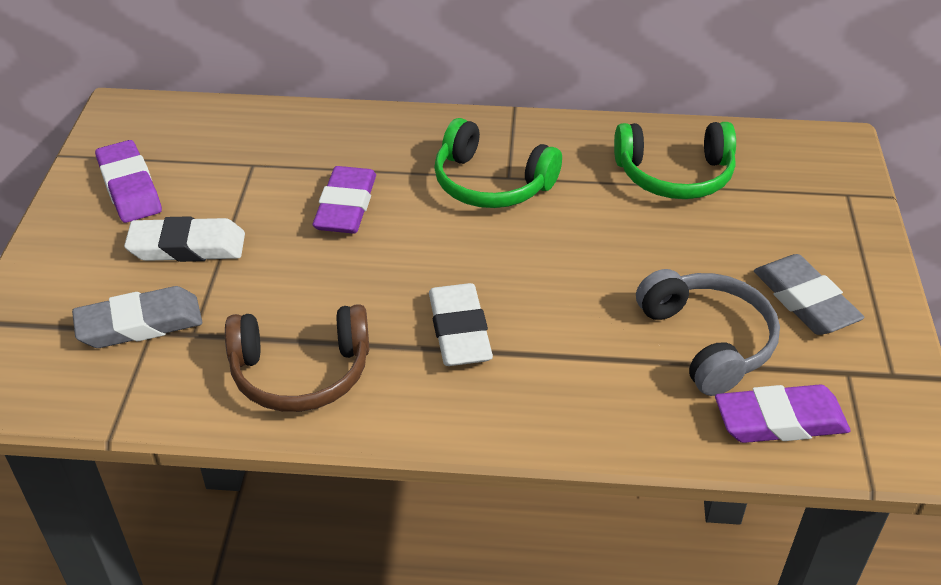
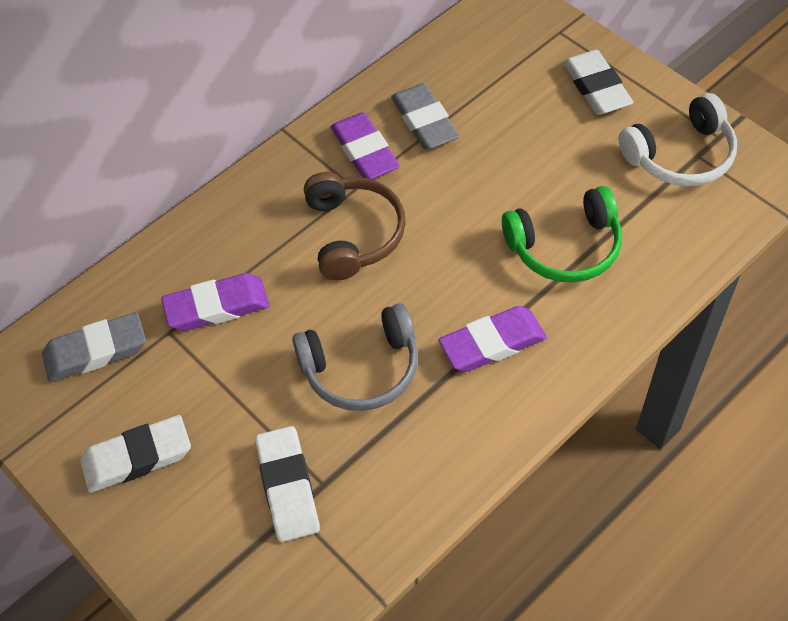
green headphones: 2 -> 1
white eraser: 2 -> 3
white headphones: 0 -> 1

